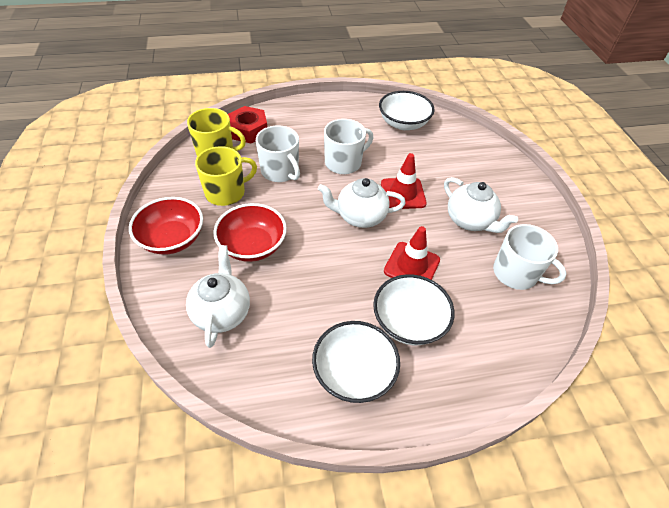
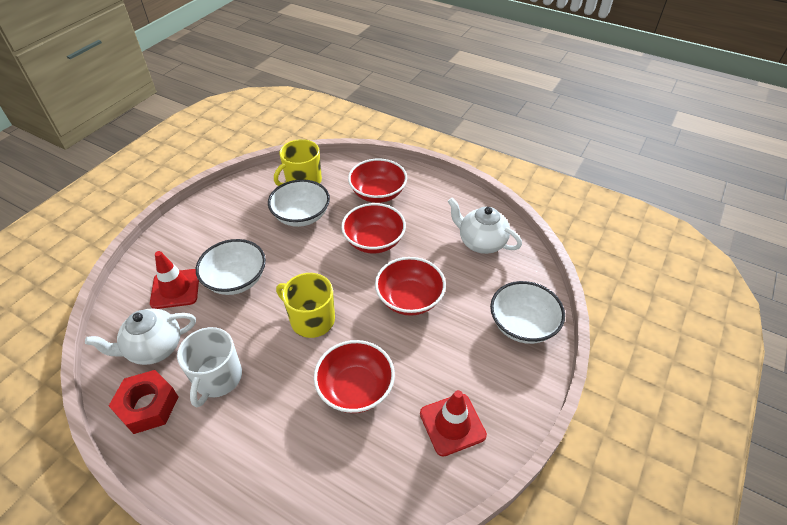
red bowl: 2 -> 4
white mug: 3 -> 1
white teapot: 3 -> 2

